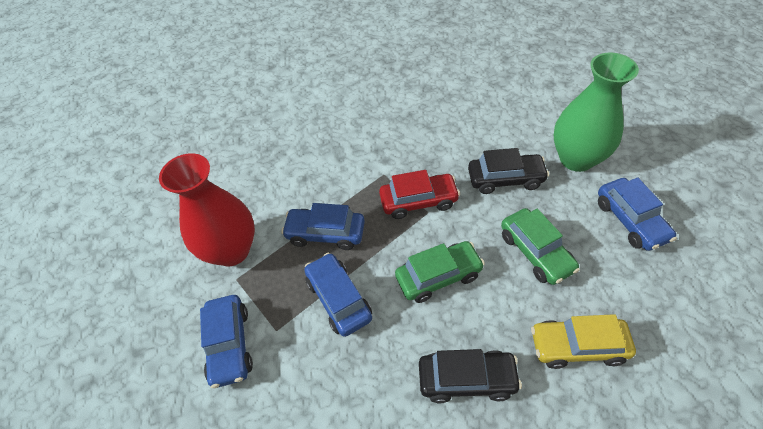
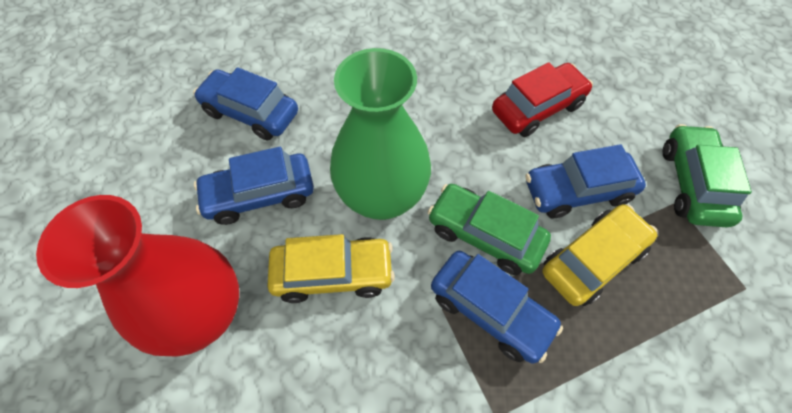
black car: 2 -> 0
yellow car: 1 -> 2

